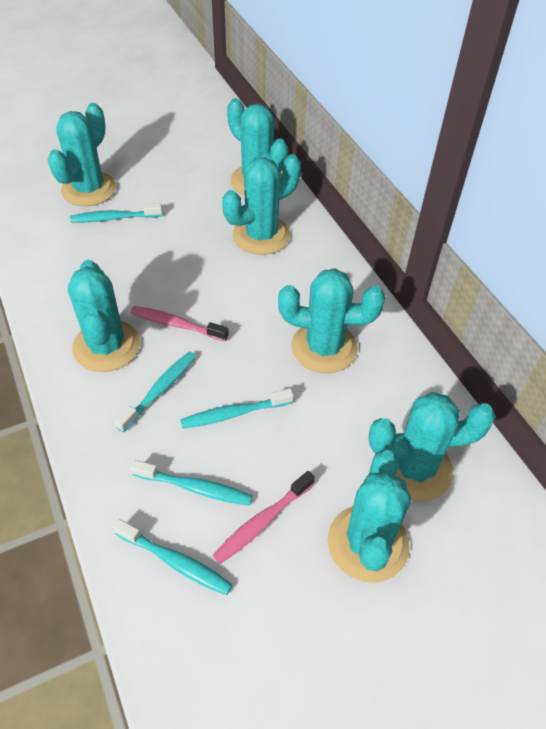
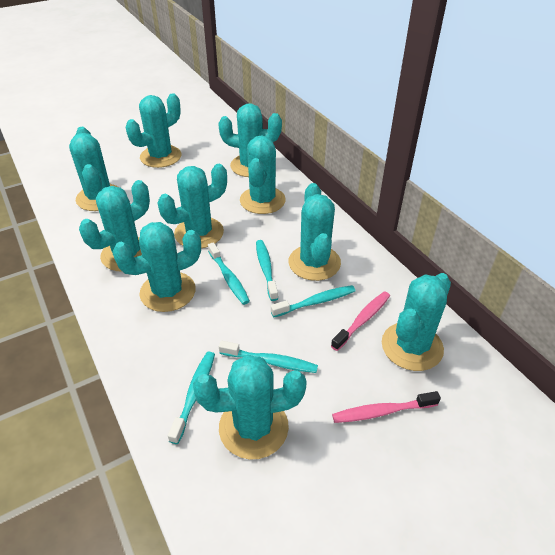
turquoise cactus: 7 -> 10

